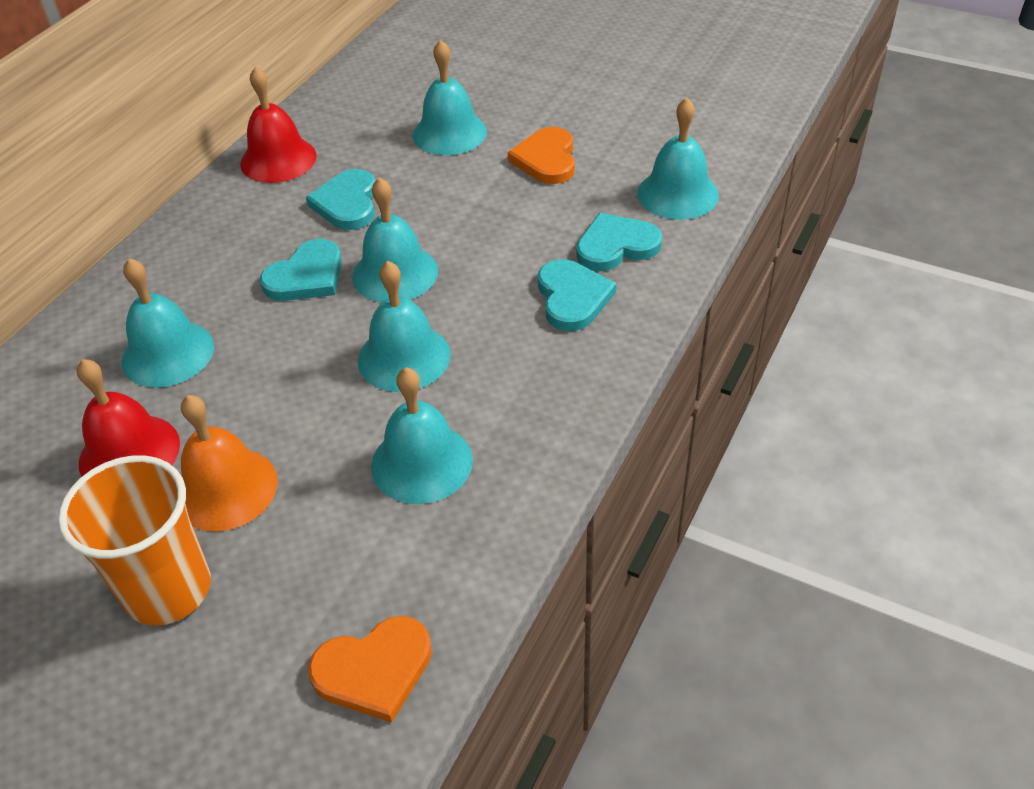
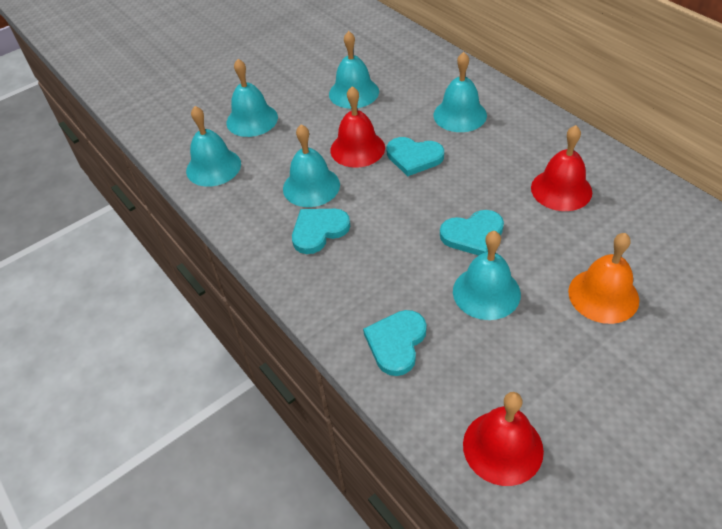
orange cup: 1 -> 0
orange heart: 2 -> 0
red bell: 2 -> 3

